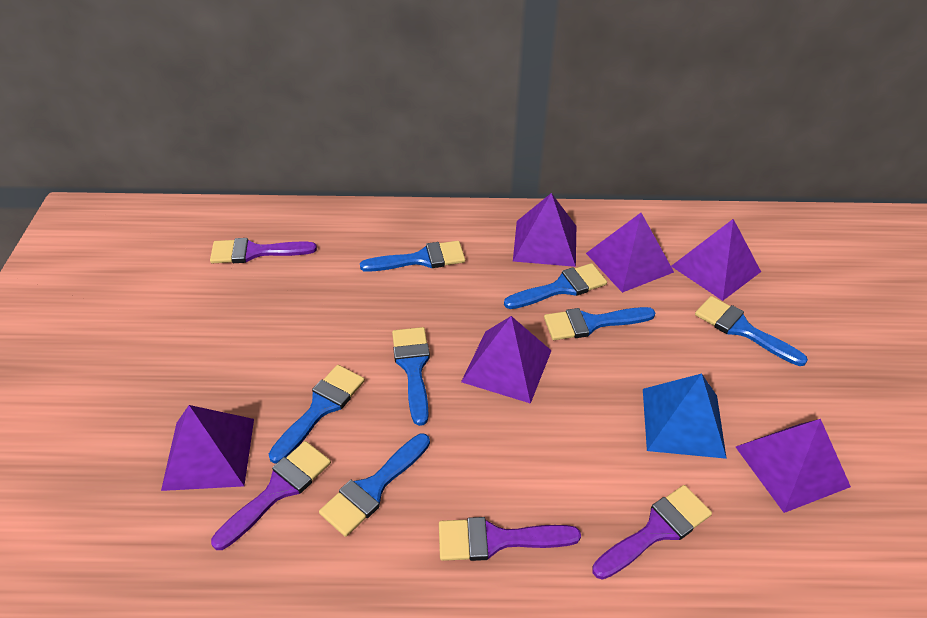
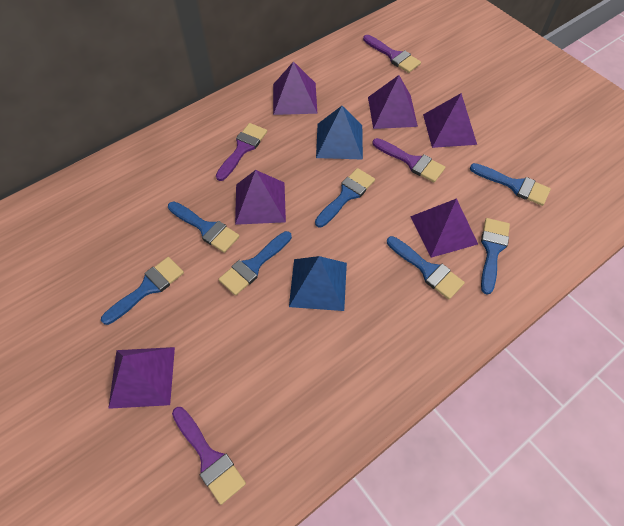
blue pyramid: 1 -> 2

